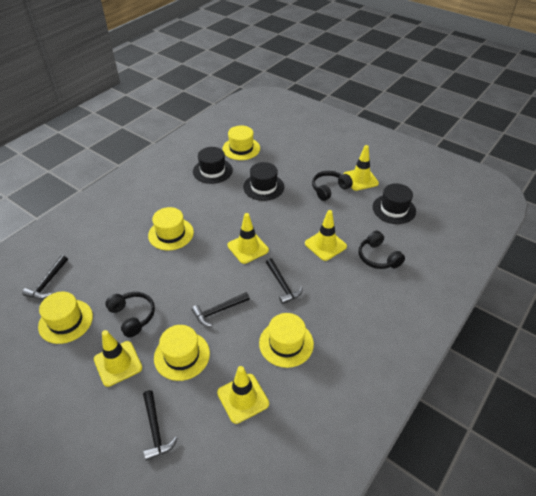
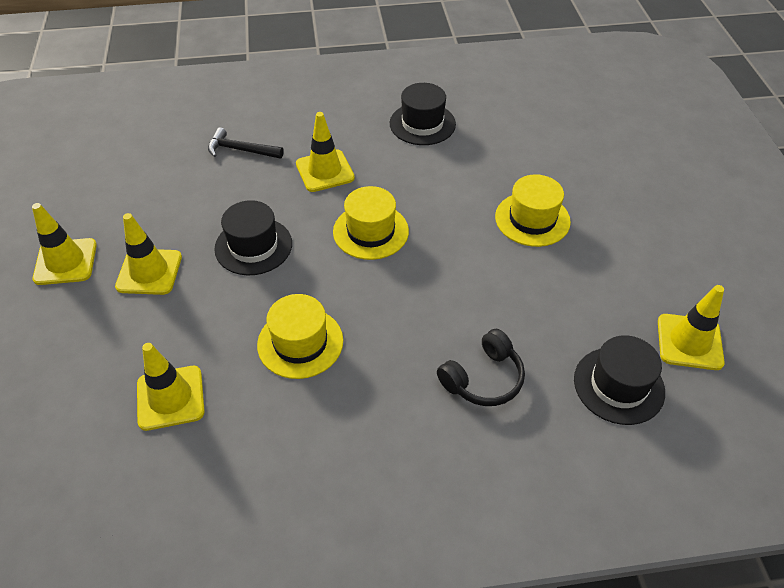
black hammer: 4 -> 1
black headphones: 3 -> 1
yellow hat: 5 -> 3

